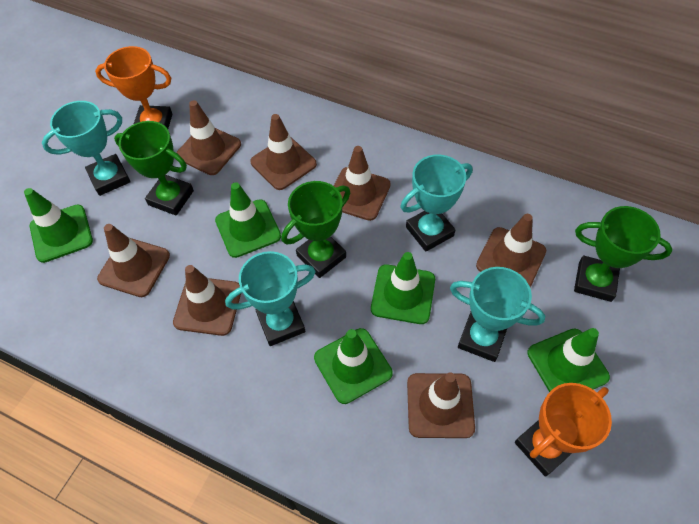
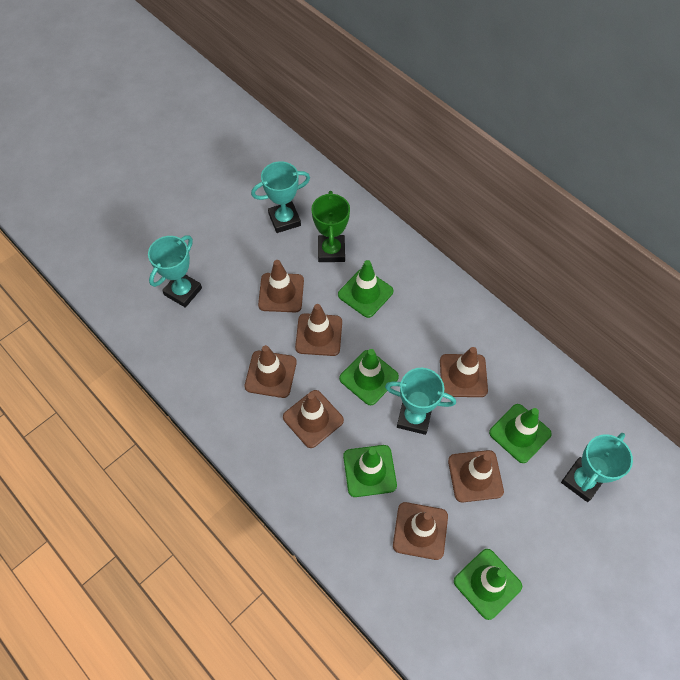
green trophy: 3 -> 1
orange trophy: 2 -> 0

